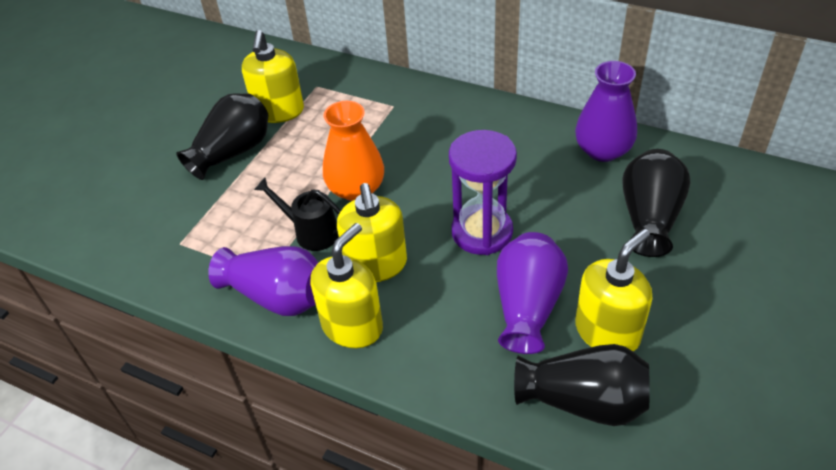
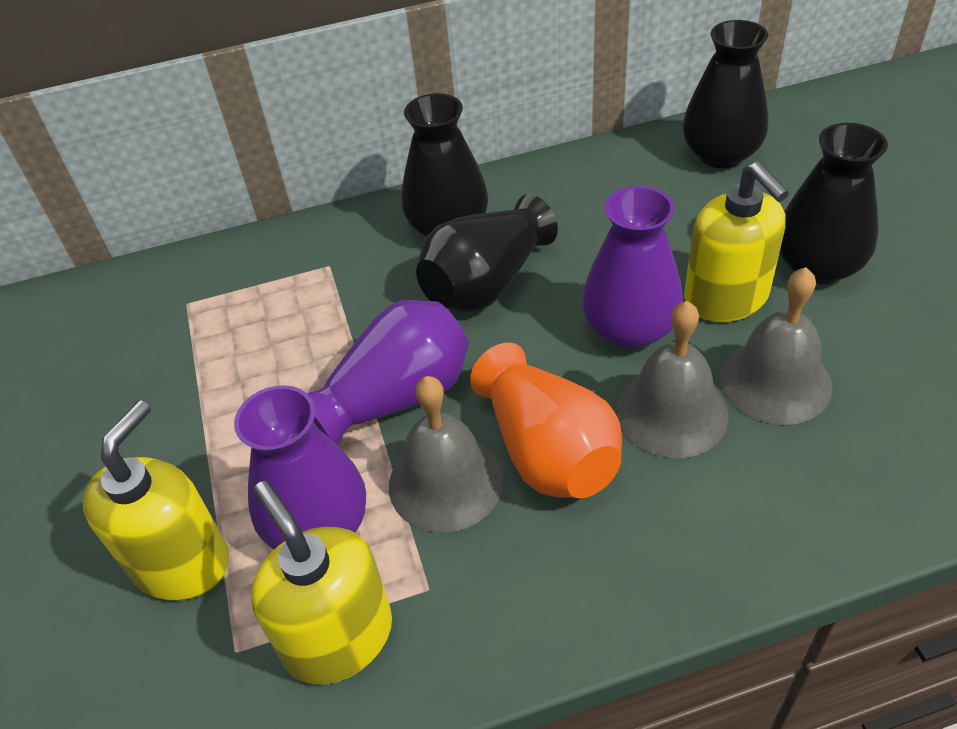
black vase: 3 -> 4
black watering can: 1 -> 0
grey bell: 0 -> 3
purple hourglass: 1 -> 0
yellow soap dispenser: 4 -> 3

